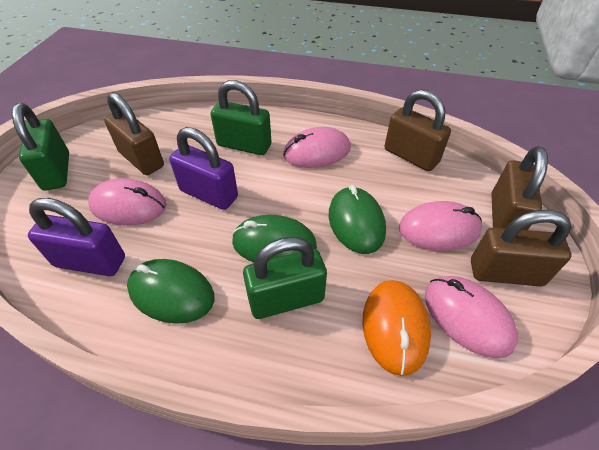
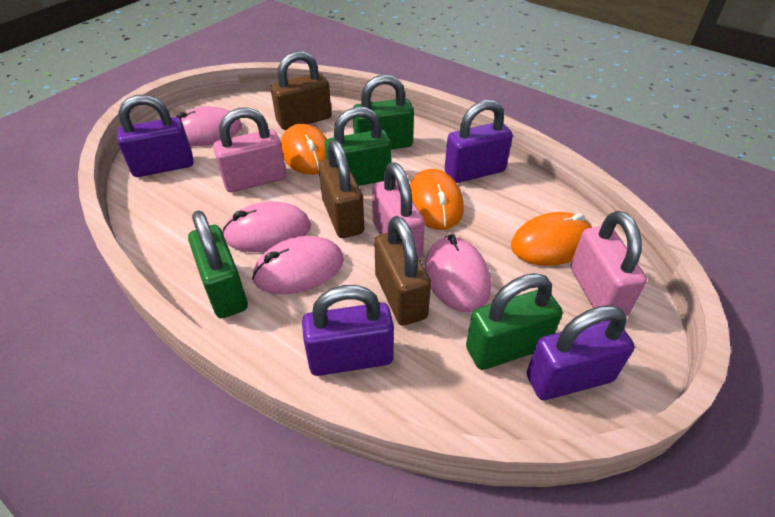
brown padlock: 4 -> 3
green mouse: 3 -> 0
green padlock: 3 -> 4
orange mouse: 1 -> 3
pink padlock: 0 -> 3
purple padlock: 2 -> 4

